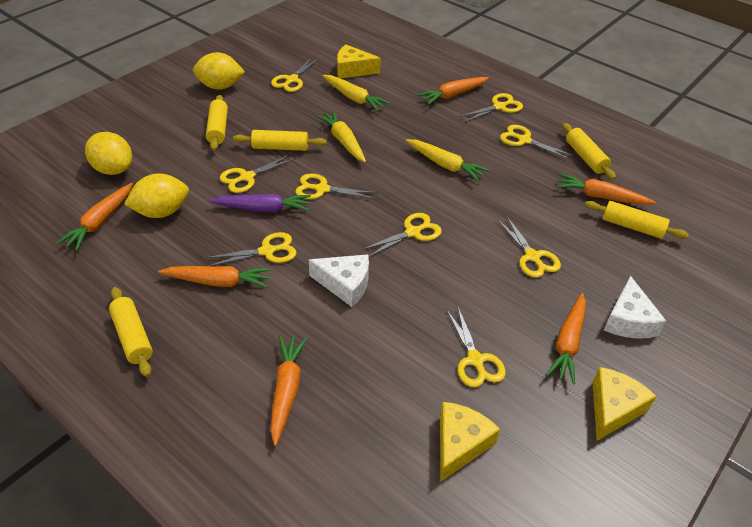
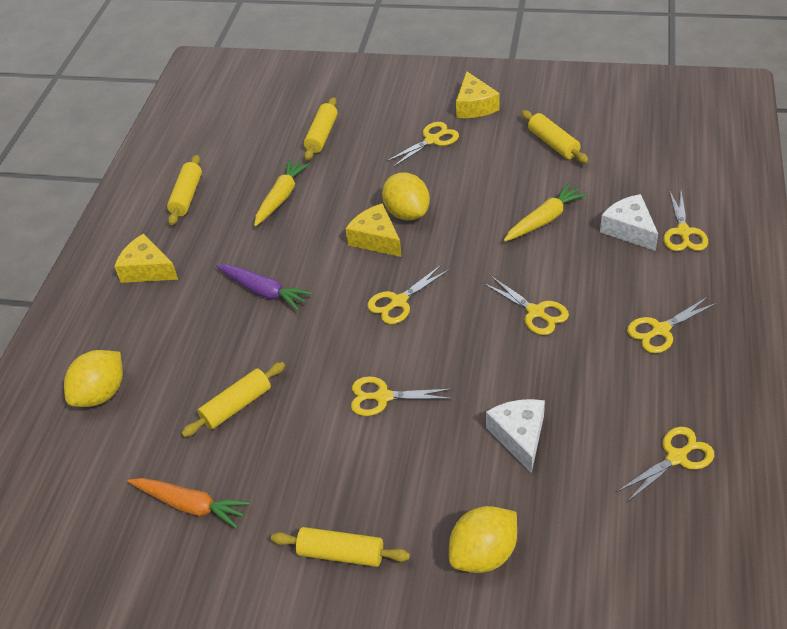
orange carrot: 6 -> 1
yellow carrot: 3 -> 2
yellow scissors: 9 -> 7

